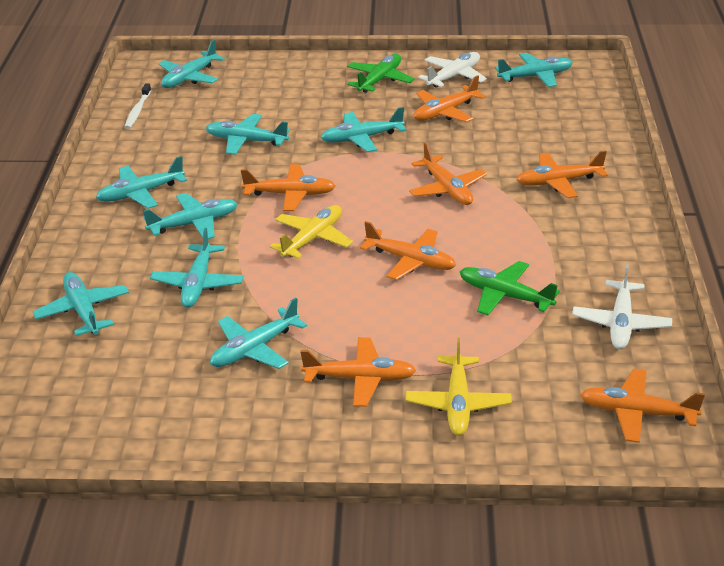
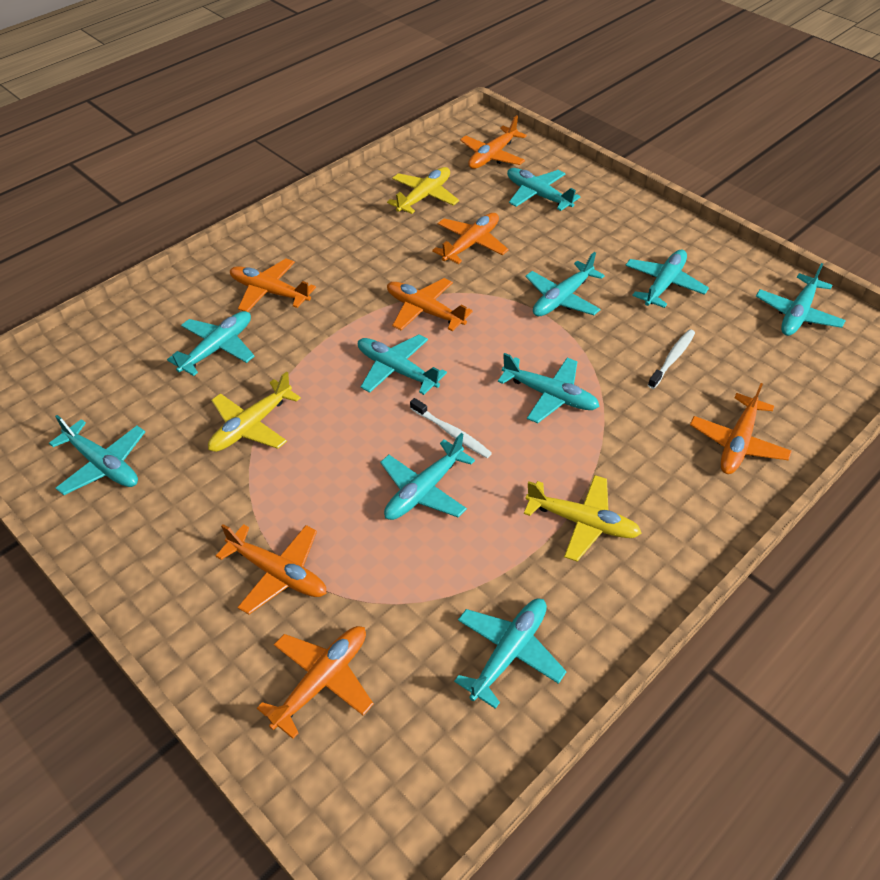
green plane: 2 -> 0
turquoise plane: 9 -> 10
white plane: 2 -> 0
white toothbrush: 1 -> 2
yellow plane: 2 -> 3

